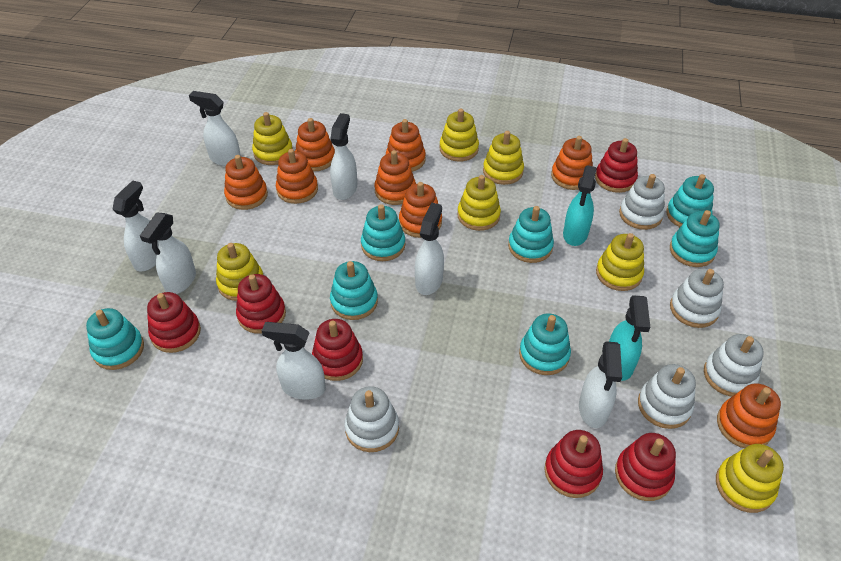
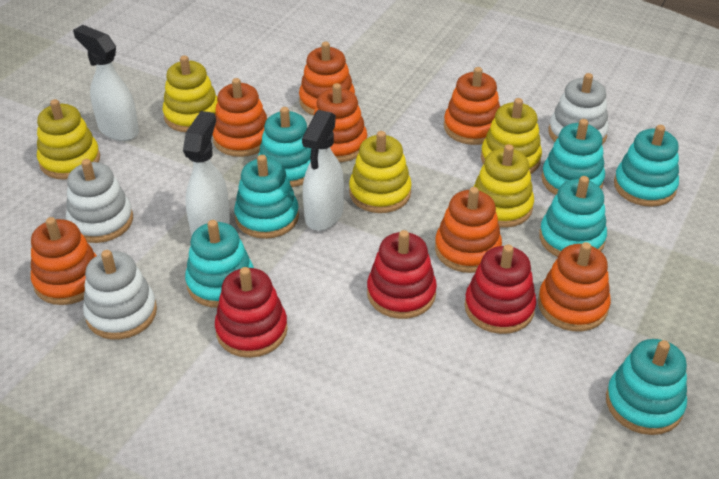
orange stacking toy: 8 -> 7
red stacking toy: 6 -> 3
turquoise spray bottle: 2 -> 0
white spray bottle: 7 -> 3
white stacking toy: 5 -> 3
yellow stacking toy: 7 -> 5

